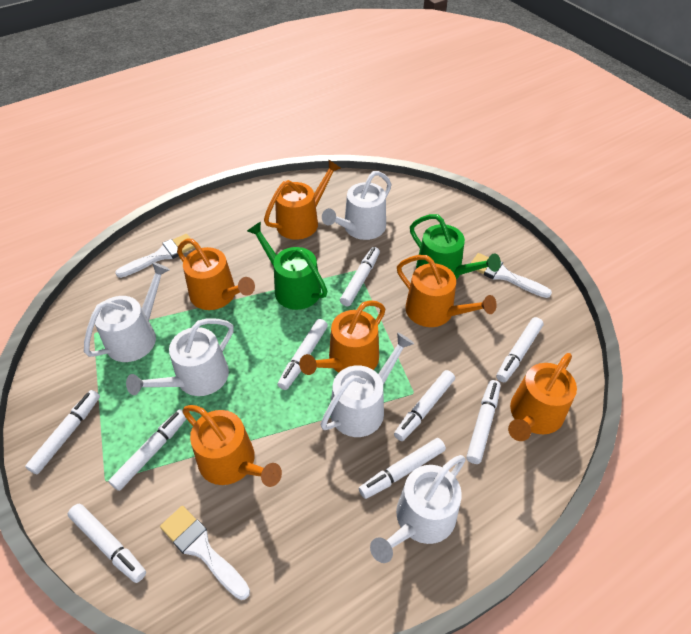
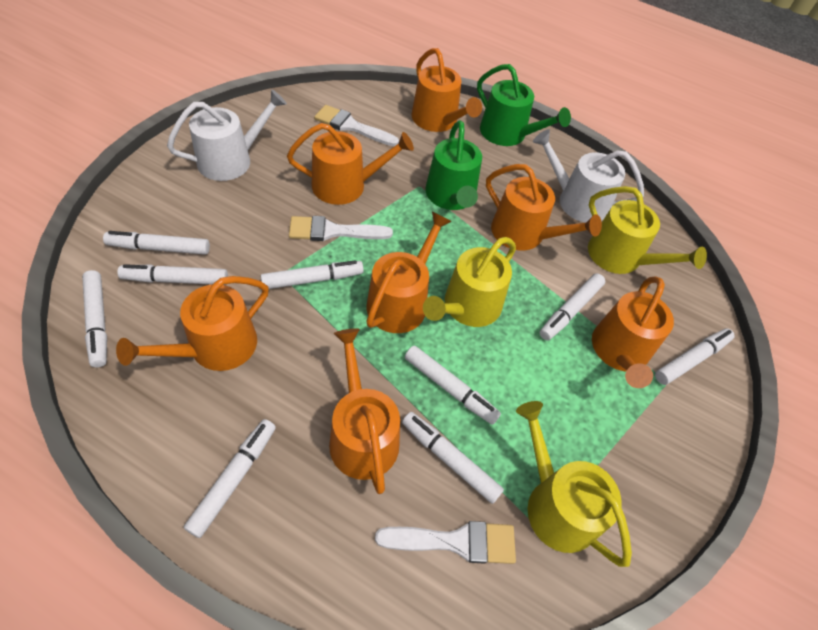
orange watering can: 6 -> 7
white watering can: 5 -> 2
yellow watering can: 0 -> 3

